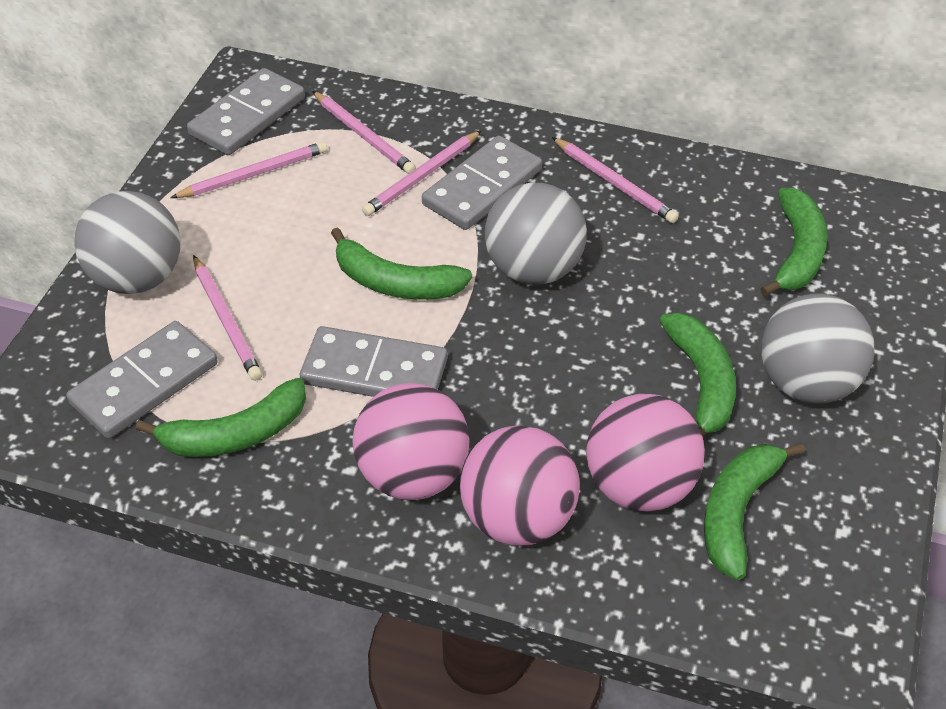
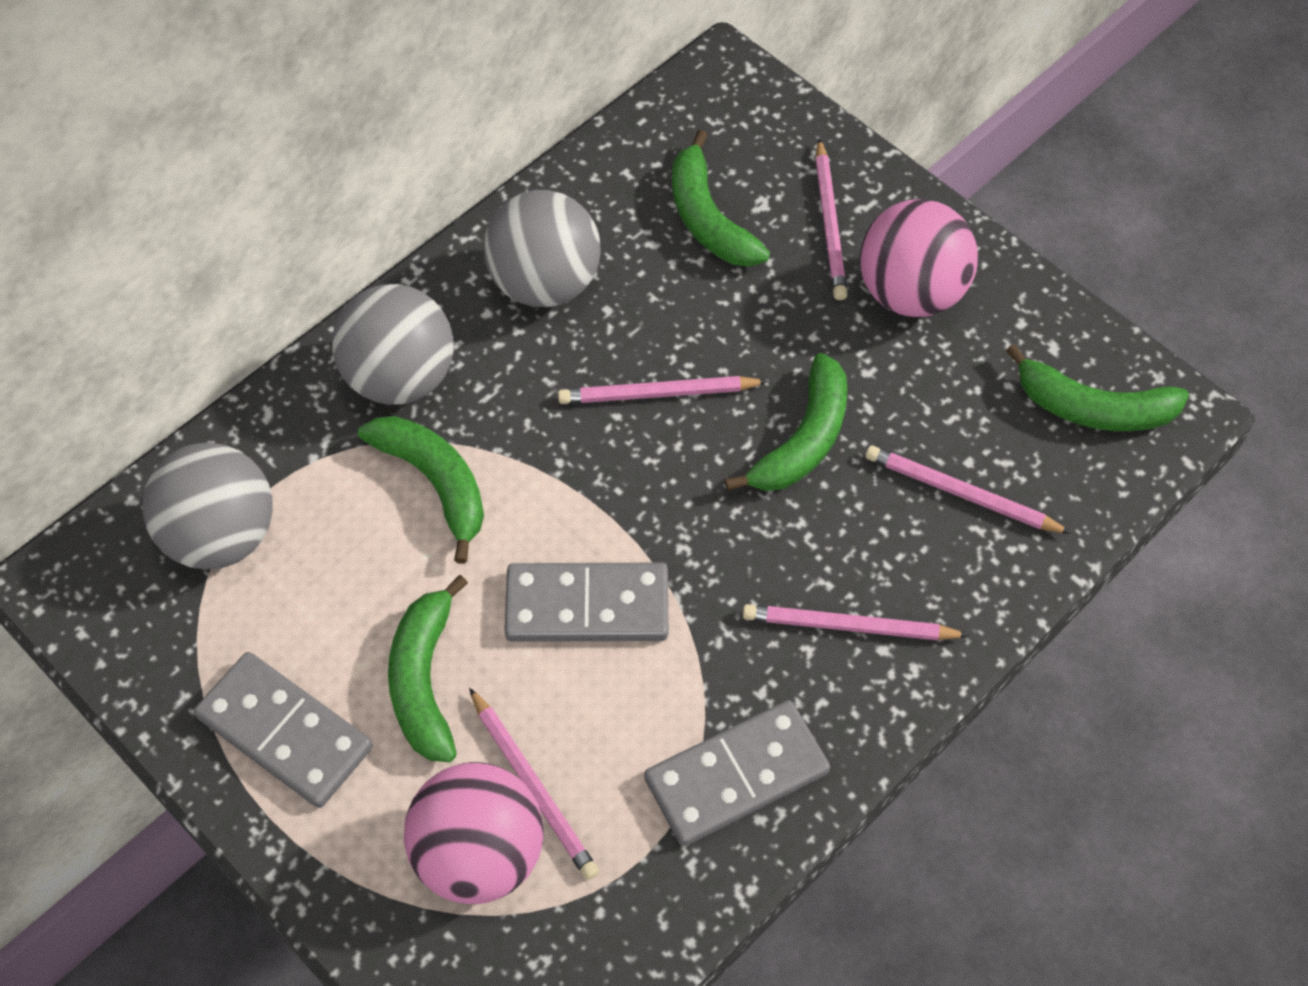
grey domino: 4 -> 3
pink ball: 3 -> 2

